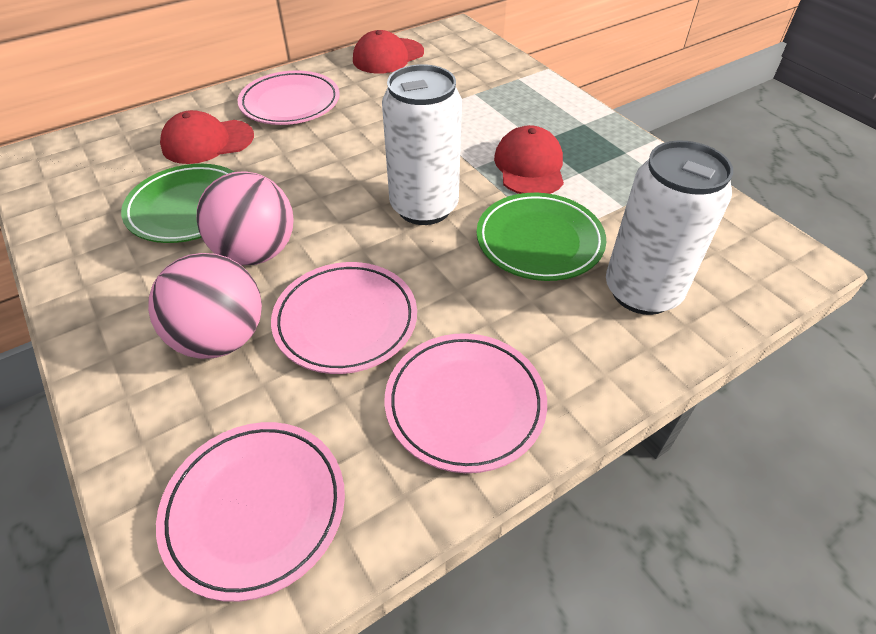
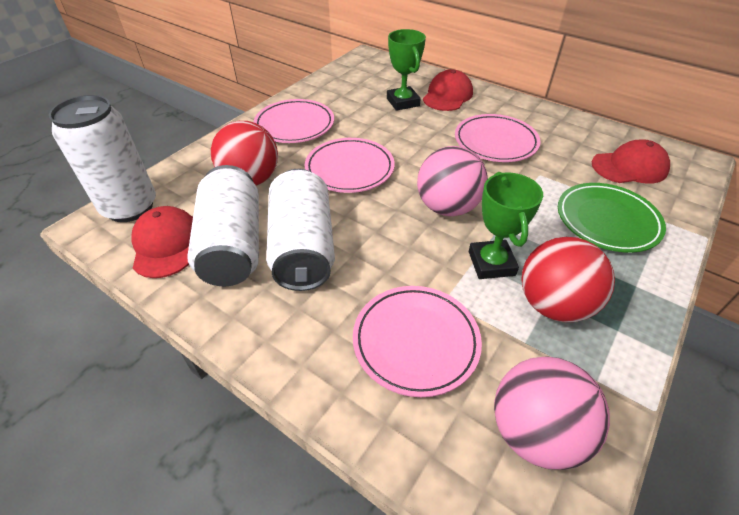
green plate: 2 -> 1
green trophy: 0 -> 2
red ball: 0 -> 2
white can: 2 -> 3

